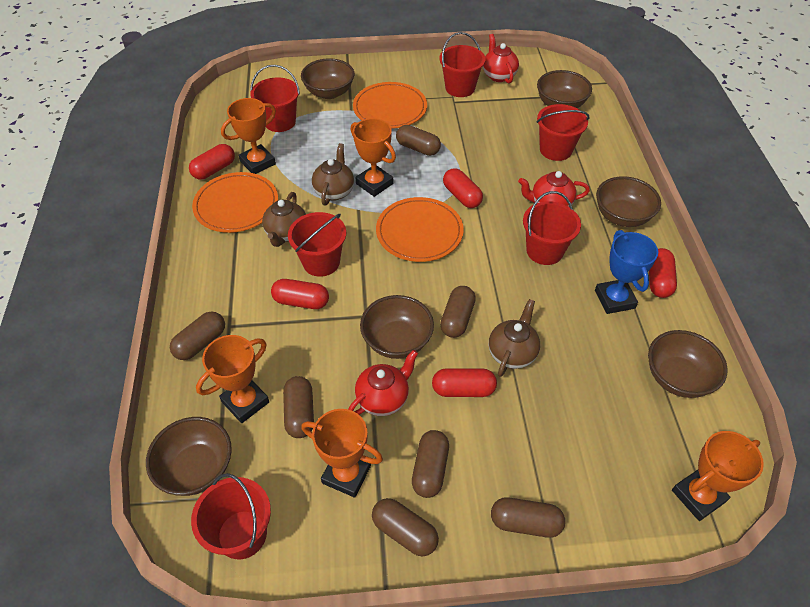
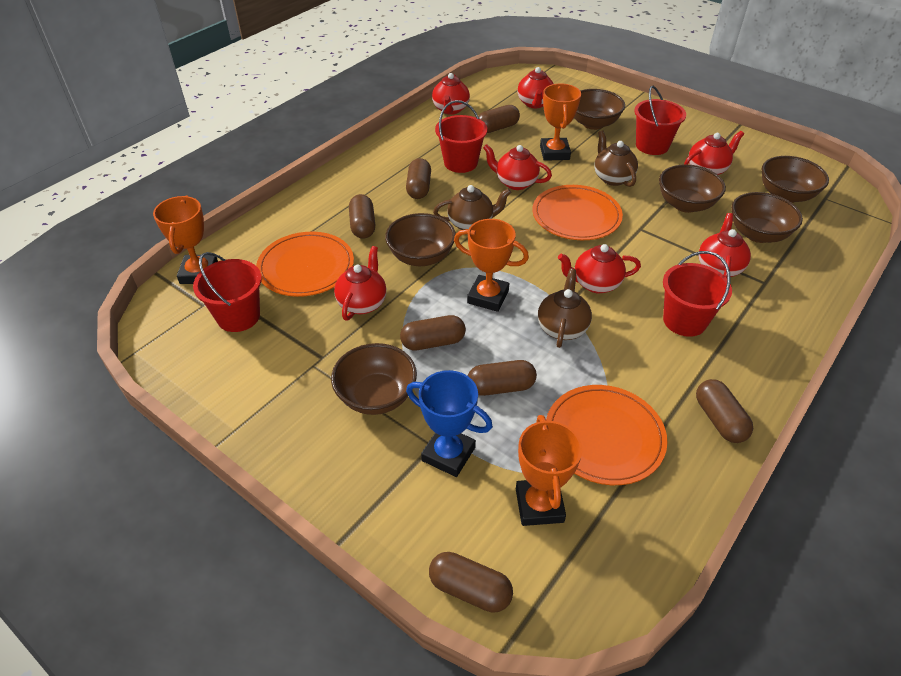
orange trophy: 5 -> 4
red bucket: 6 -> 4
red capsule: 5 -> 0
red teapot: 3 -> 7

